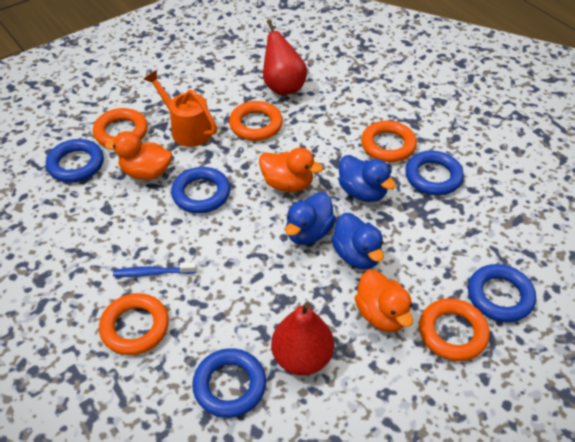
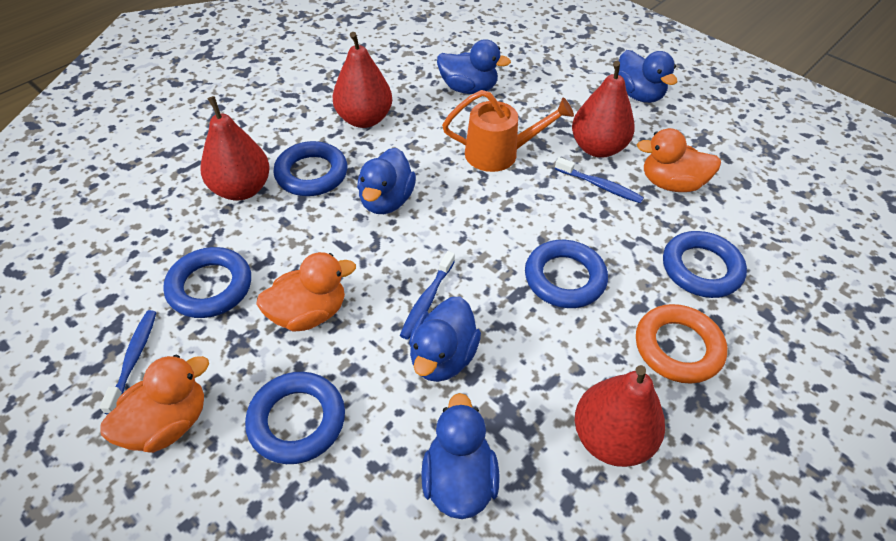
blue duck: 3 -> 5
blue toothbrush: 1 -> 3
orange ring: 5 -> 1
red pear: 2 -> 4

